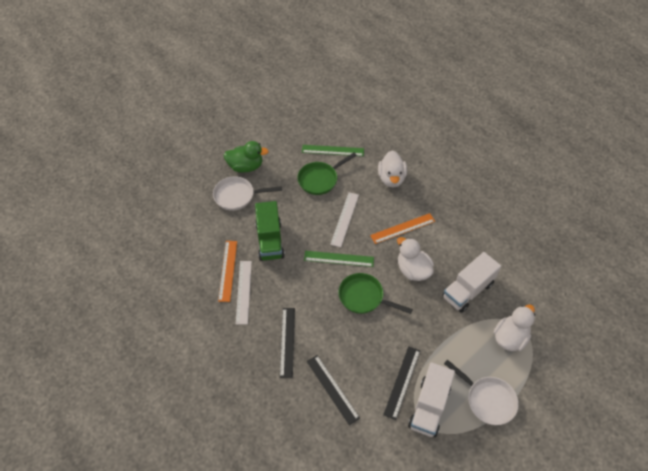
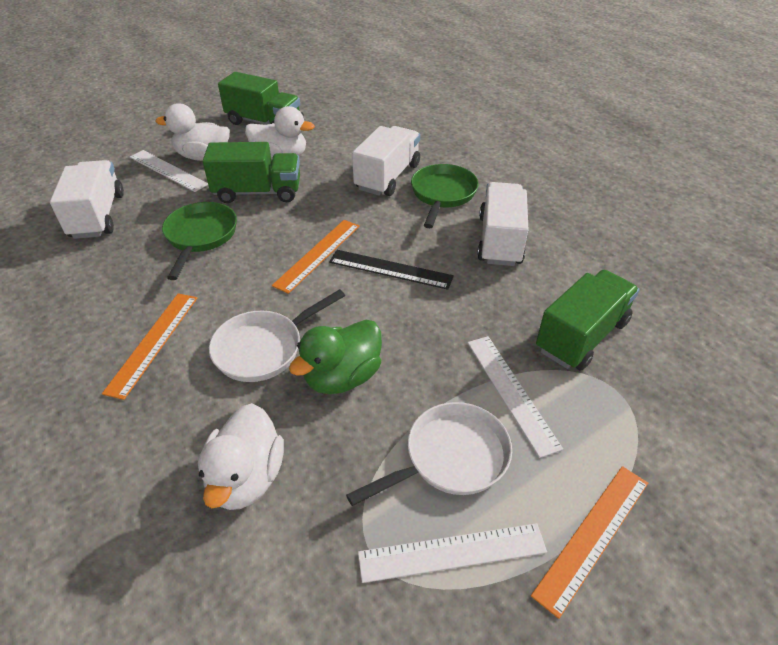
black ruler: 3 -> 1
green ruler: 2 -> 0
green truck: 1 -> 3
orange ruler: 2 -> 3
white ruler: 2 -> 3
white truck: 2 -> 3

